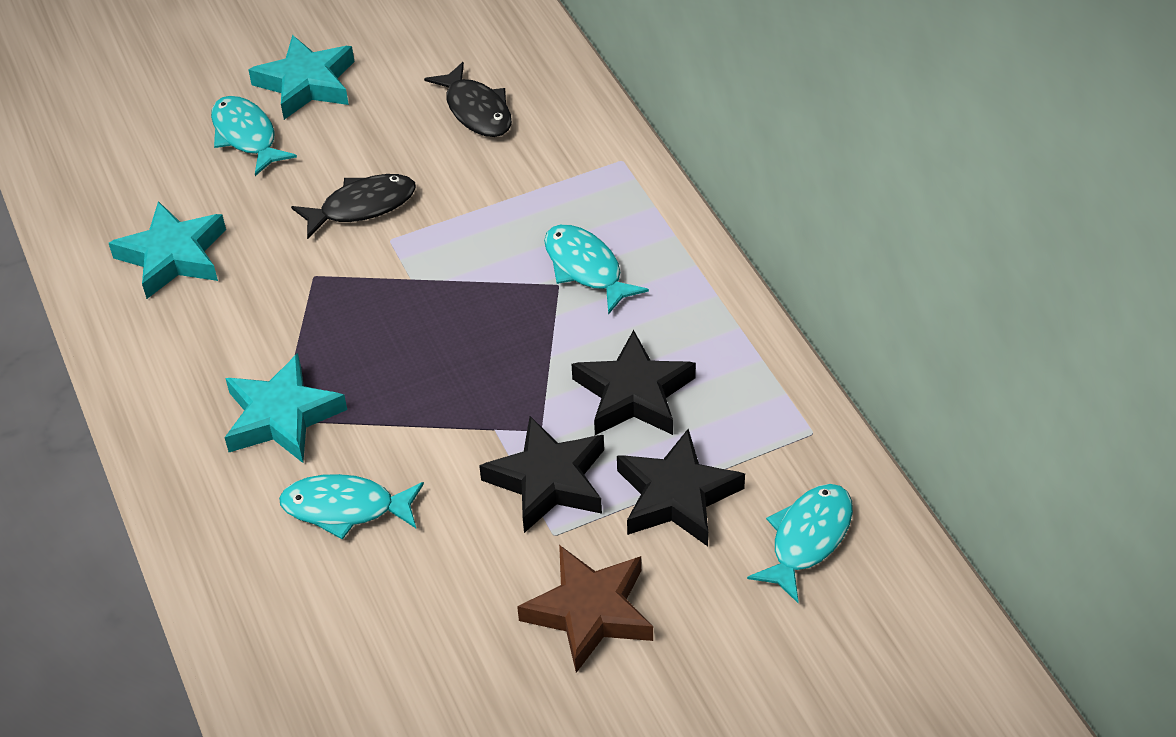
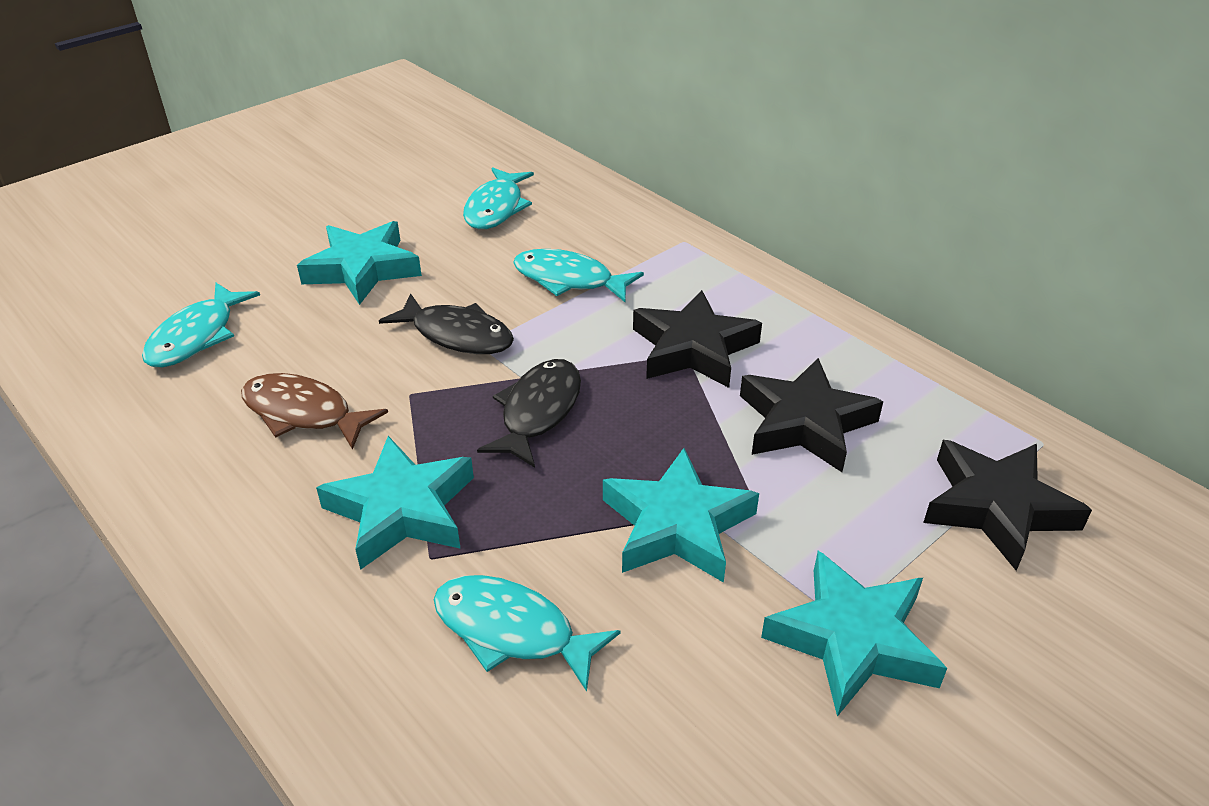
brown fish: 0 -> 1
brown star: 1 -> 0
turquoise star: 3 -> 4

